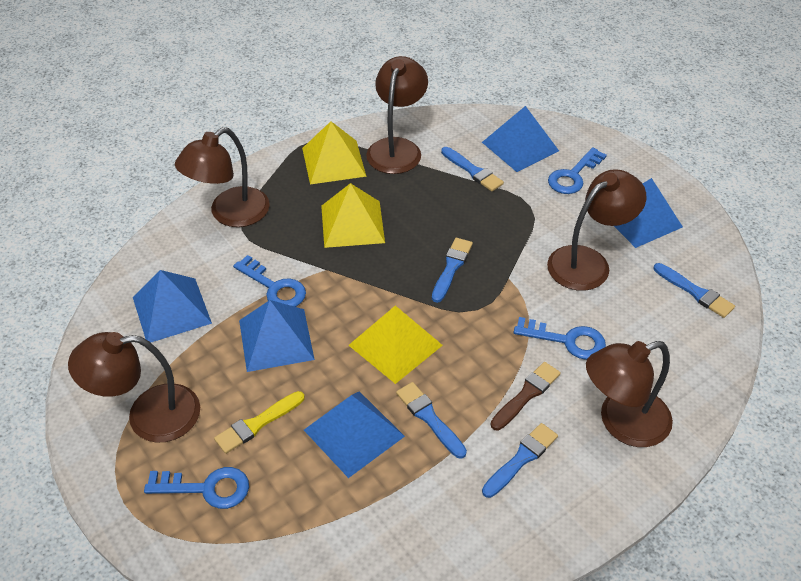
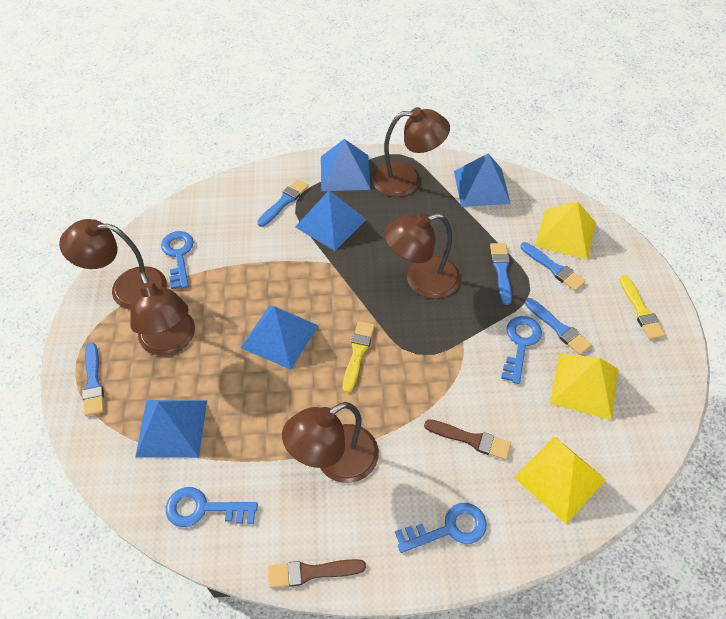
brown brush: 1 -> 2
yellow brush: 1 -> 2

